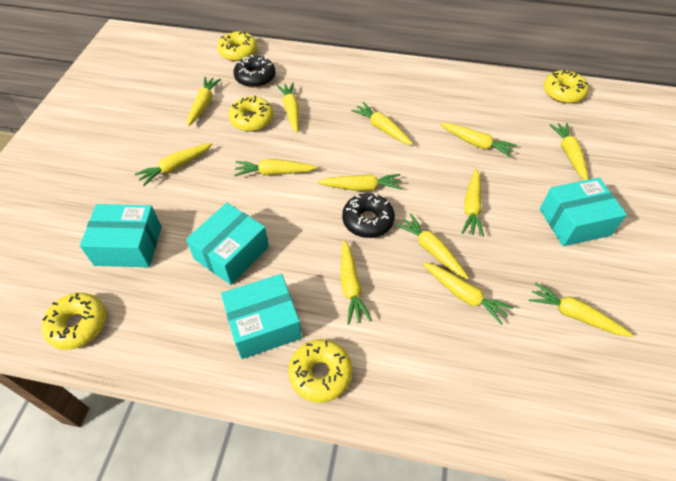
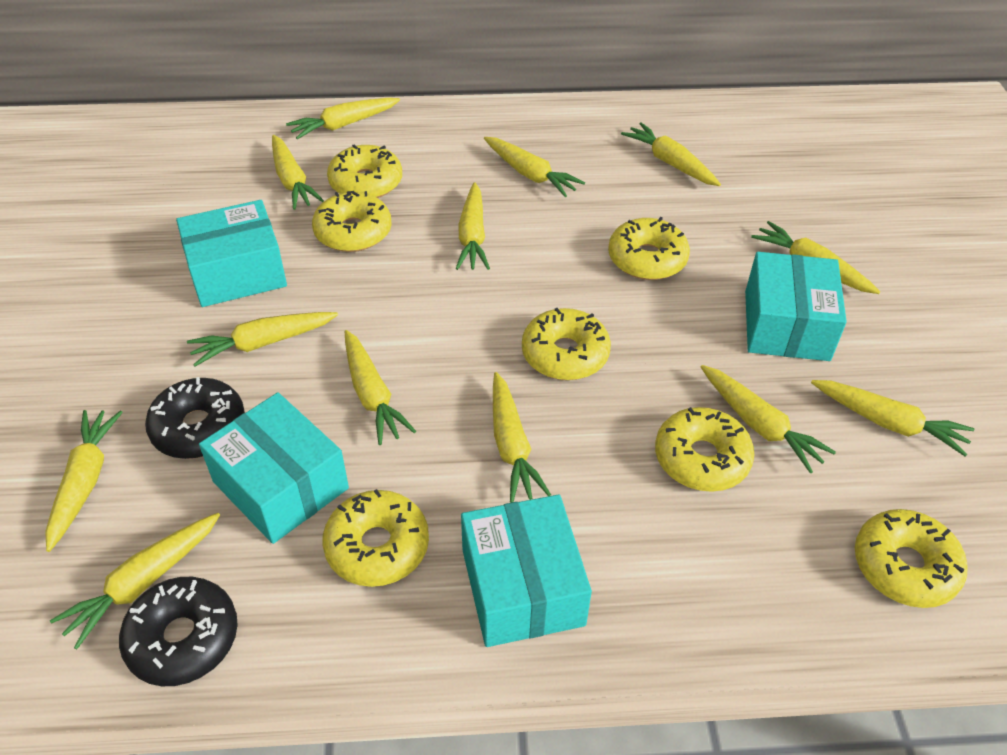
yellow donut: 5 -> 7

